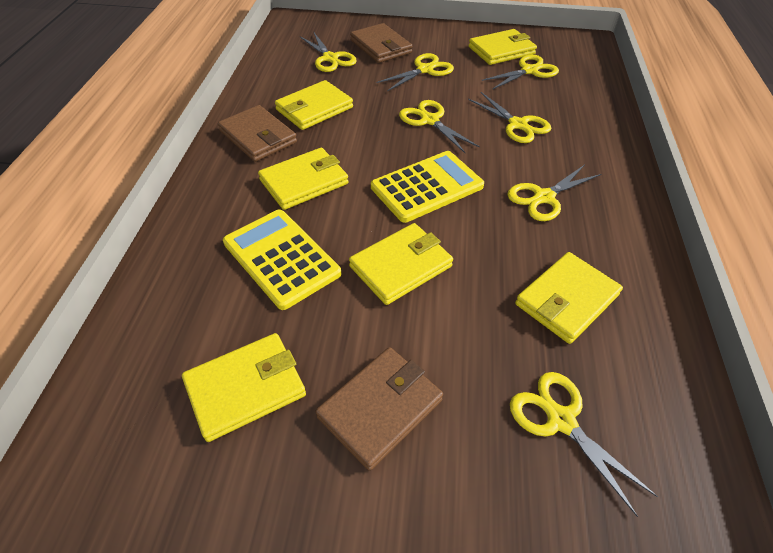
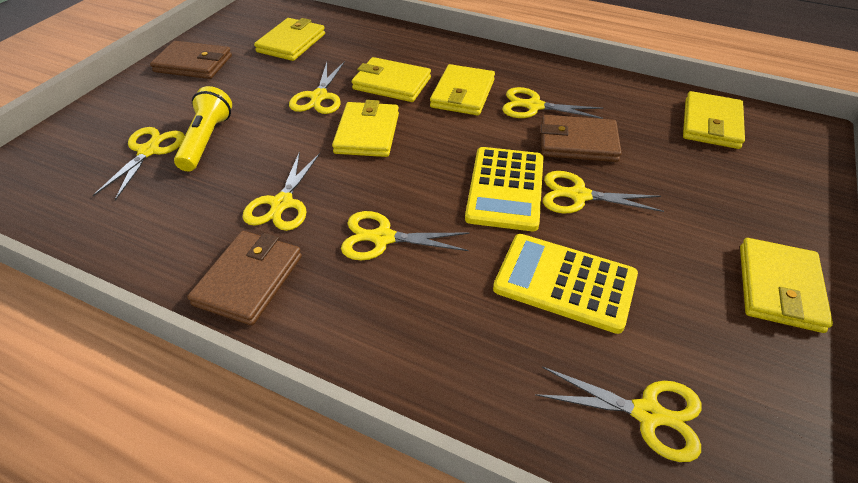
yellow flashlight: 0 -> 1

